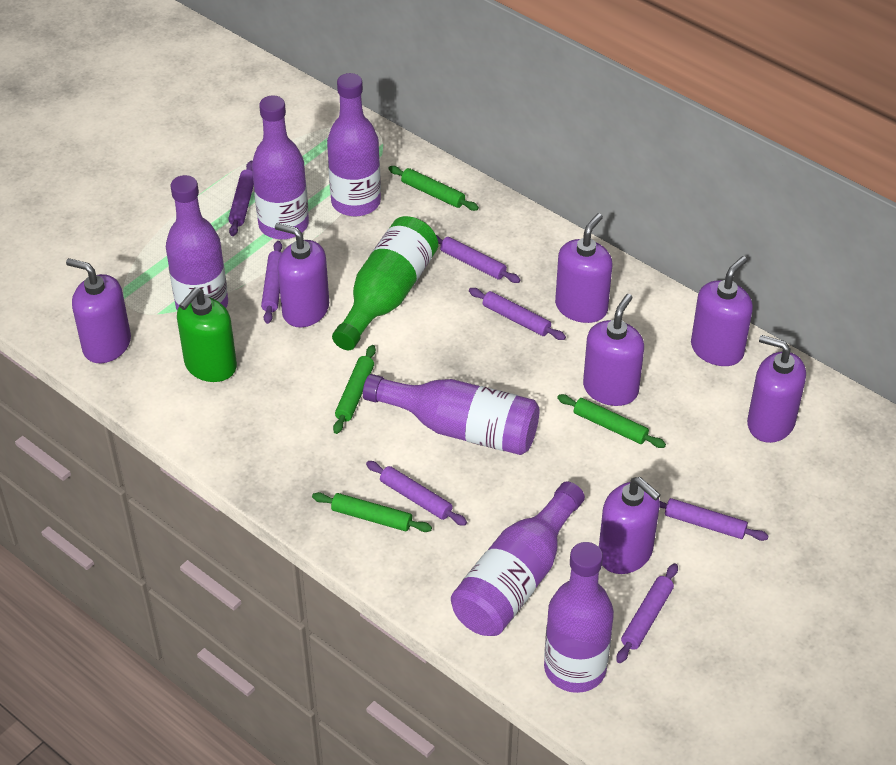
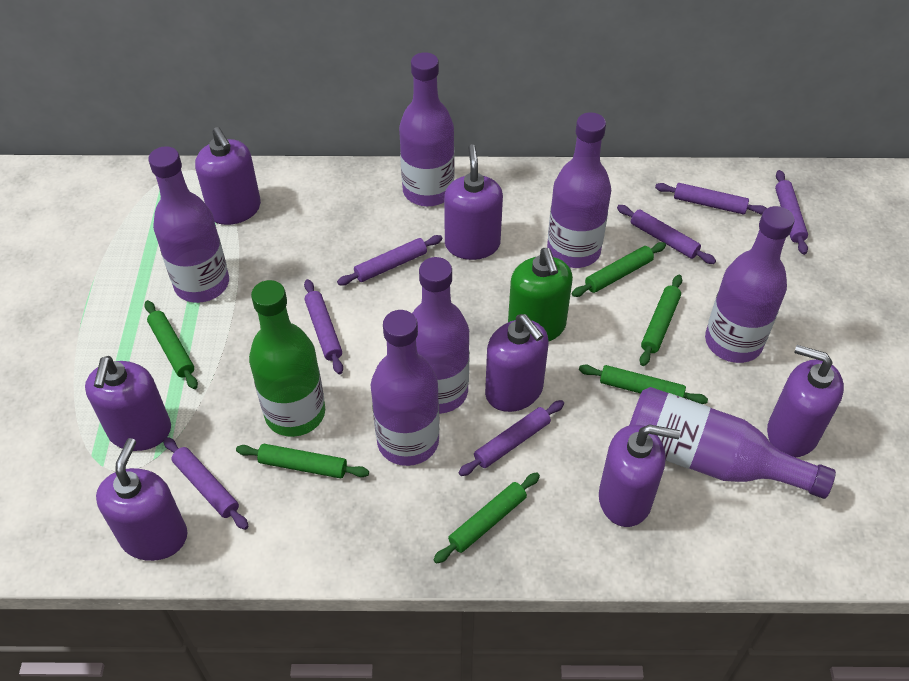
green rolling pin: 4 -> 6
purple bottle: 6 -> 7

